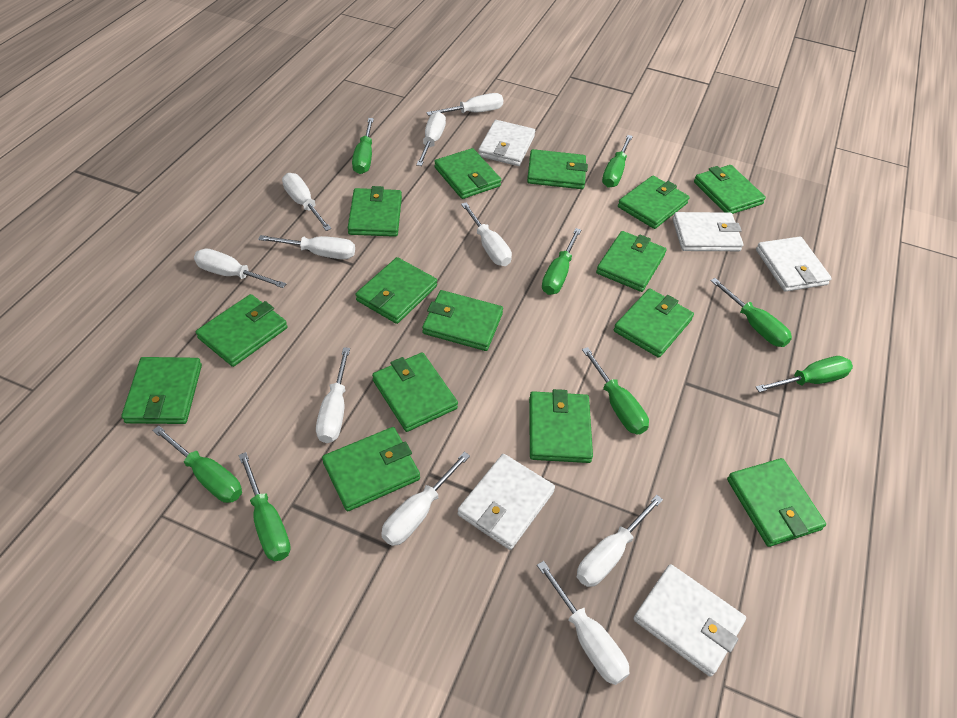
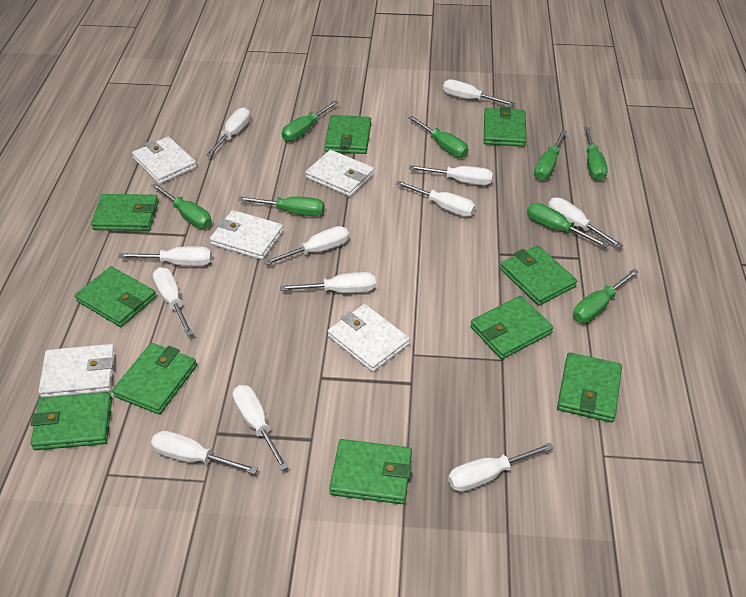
green wallet: 15 -> 10
white screwdriver: 10 -> 12

